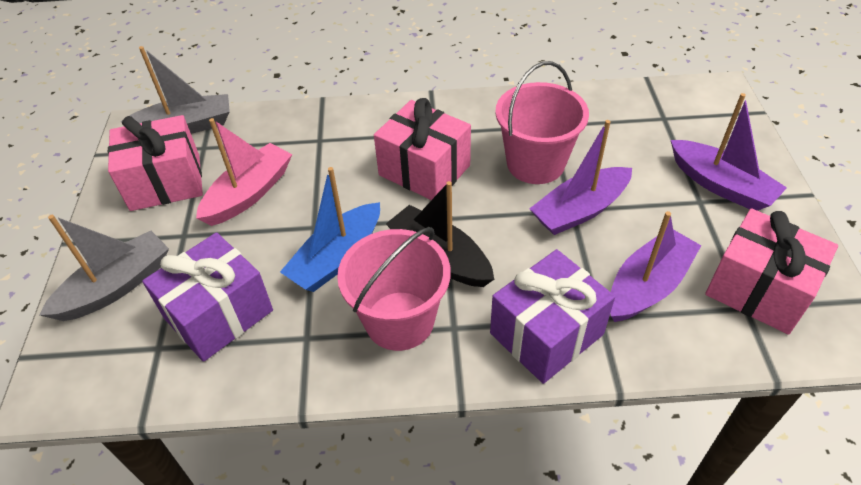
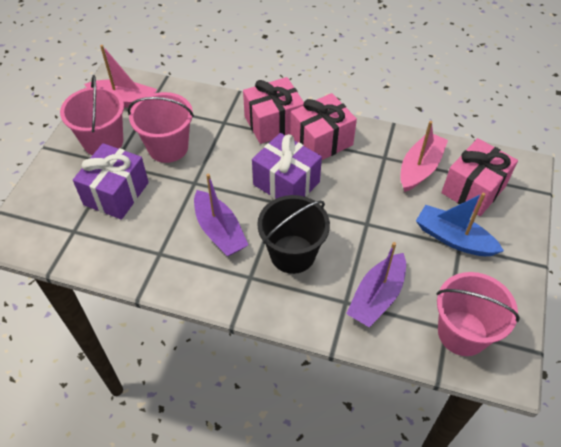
black boat: 1 -> 0
black bucket: 0 -> 1
grey boat: 2 -> 0
pink boat: 1 -> 2
pink bucket: 2 -> 3
purple boat: 3 -> 2

